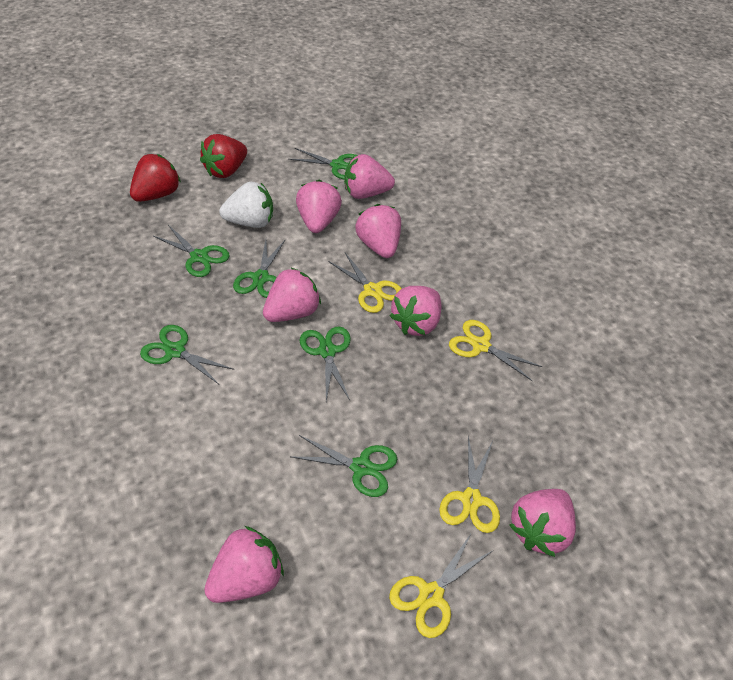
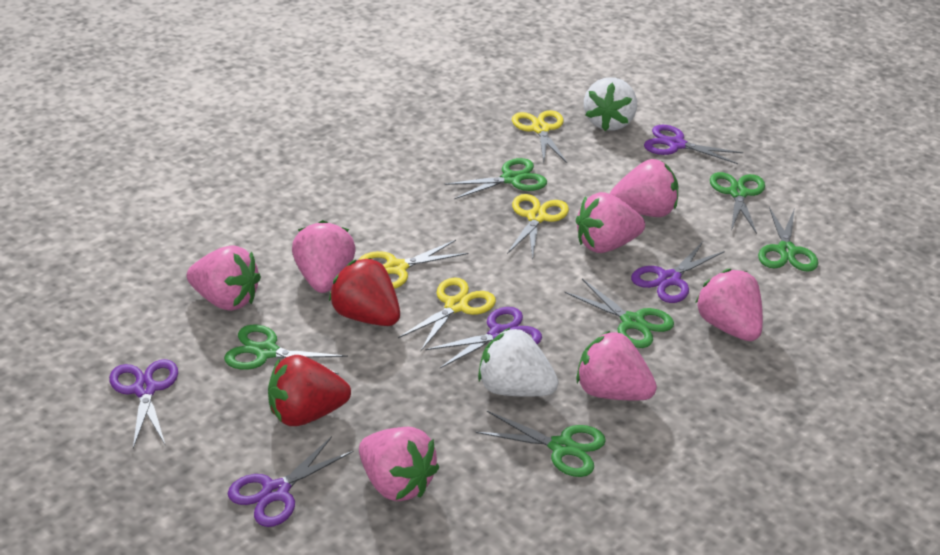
purple scissors: 0 -> 5
white strawberry: 1 -> 2

